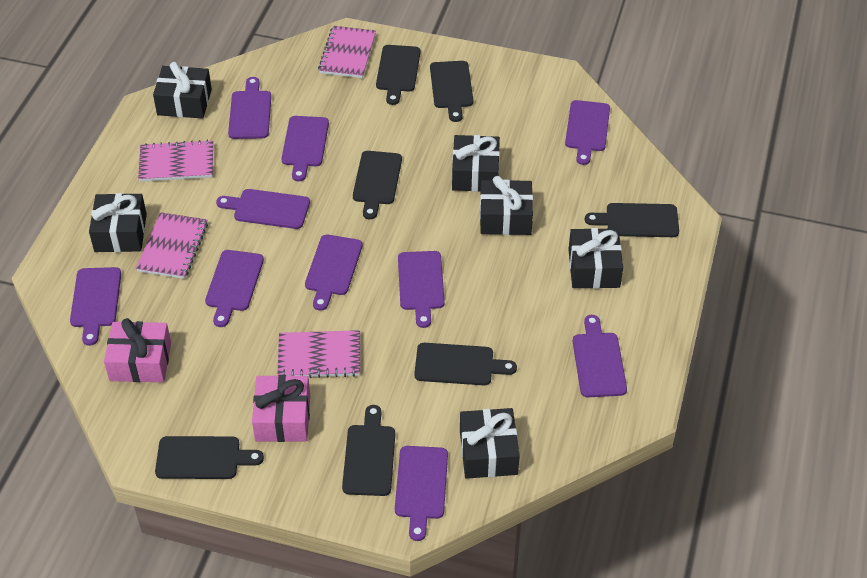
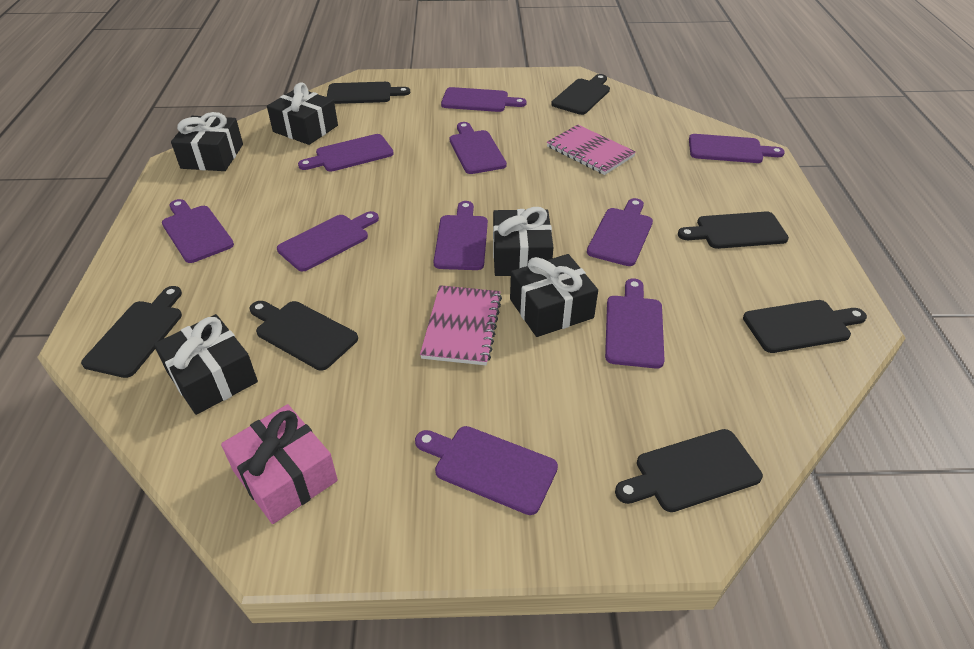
black gift: 6 -> 5
pink gift: 2 -> 1
pink notebook: 4 -> 2

